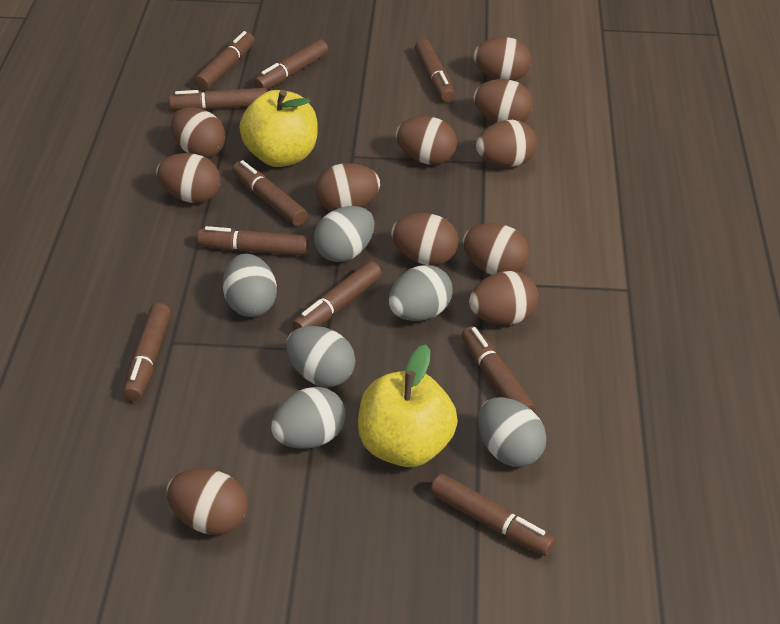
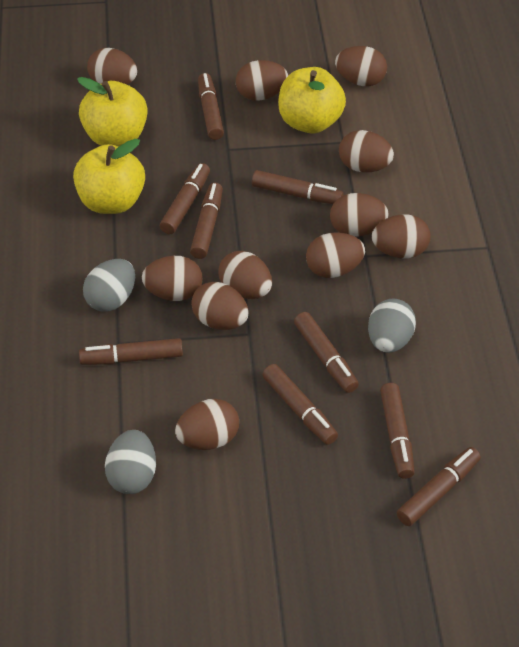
brown marker: 10 -> 9
grey egg: 6 -> 3
yellow apple: 2 -> 3

